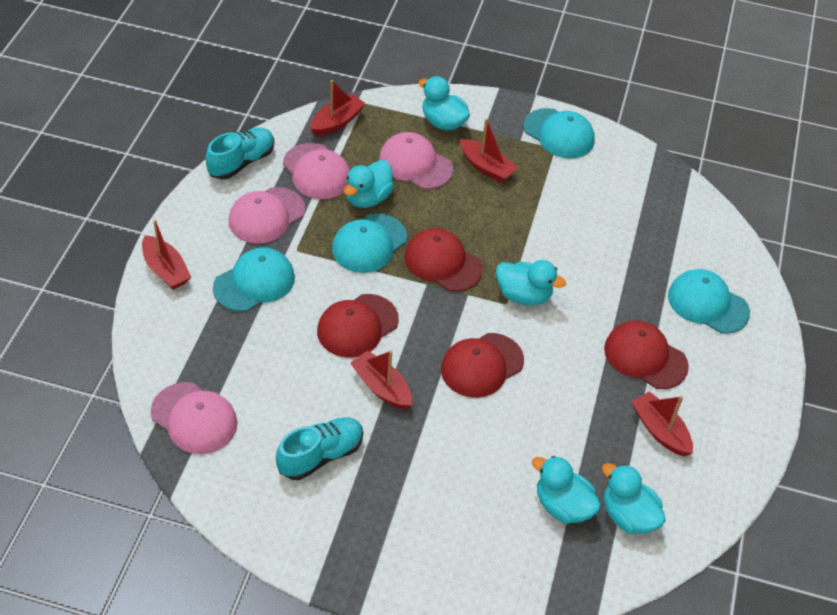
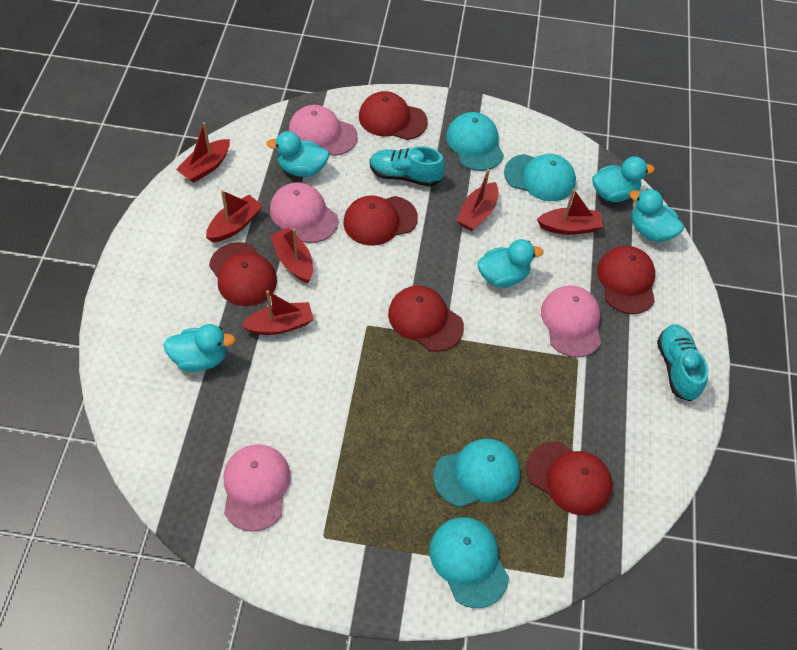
red boat: 5 -> 6
red cap: 4 -> 6

